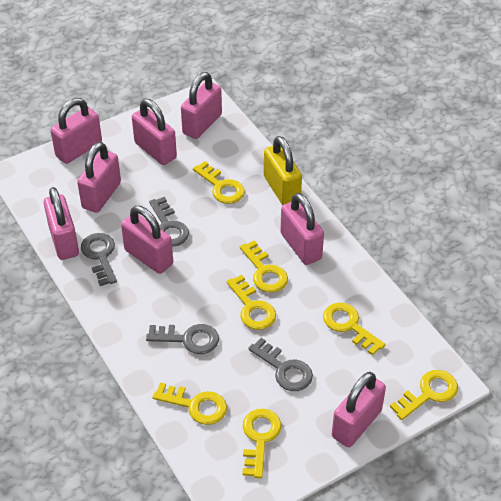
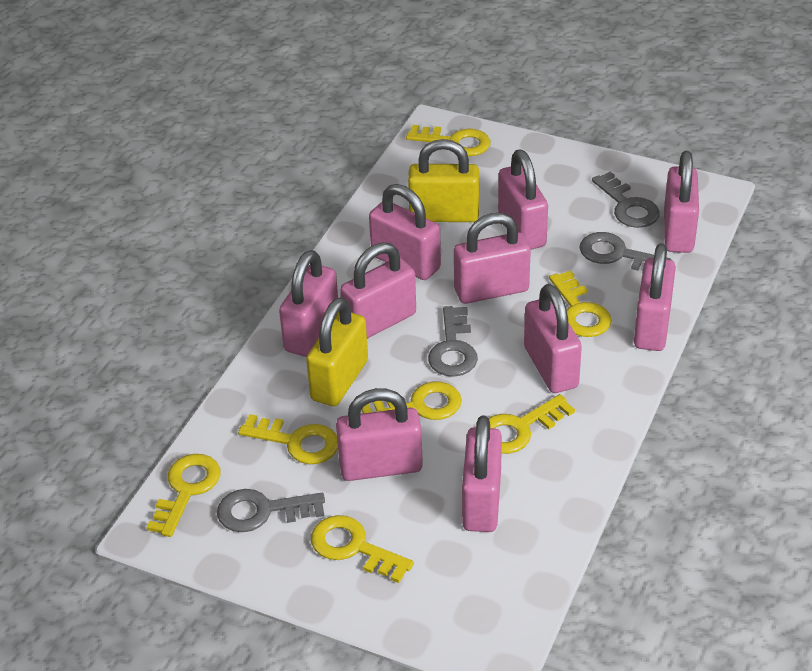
pink padlock: 8 -> 10
yellow padlock: 1 -> 2

